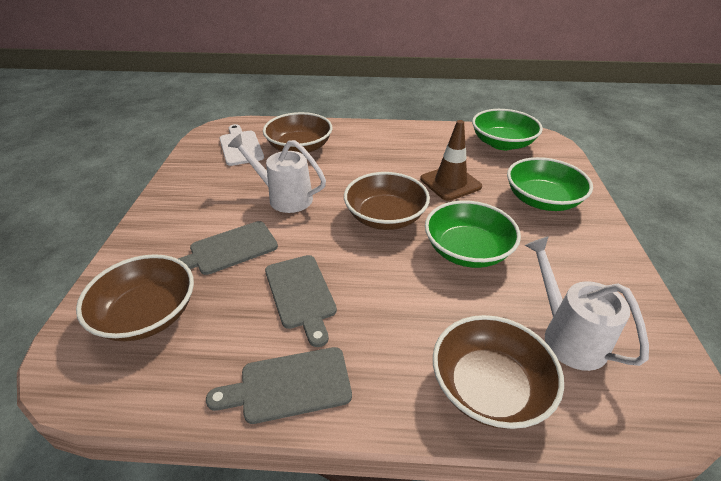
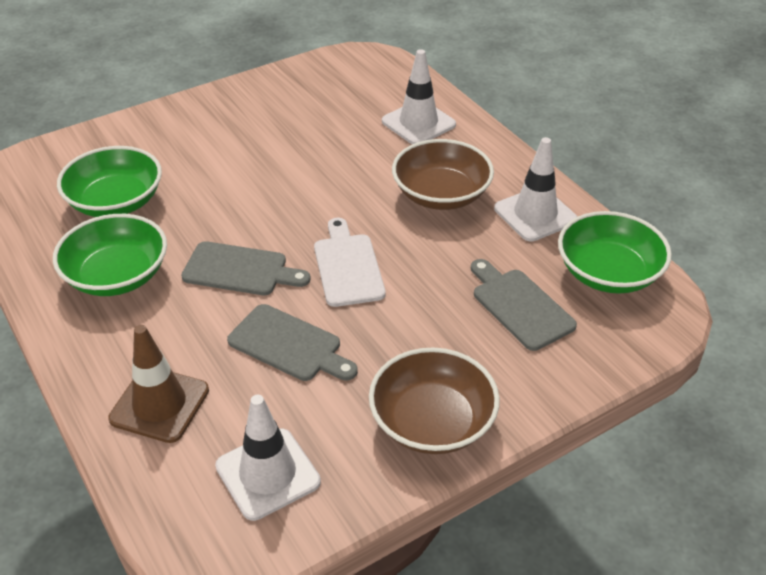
brown bowl: 4 -> 2
white traffic cone: 0 -> 3
white watering can: 2 -> 0

